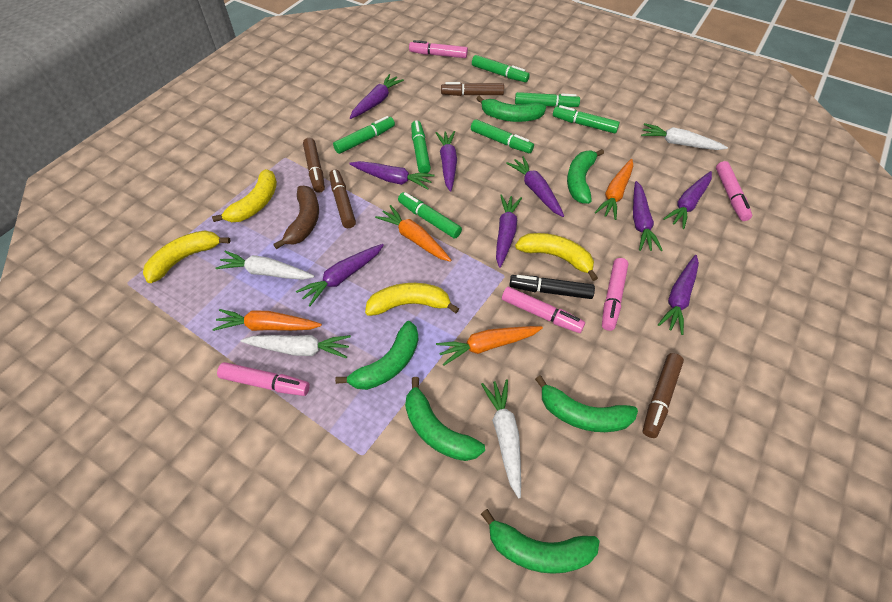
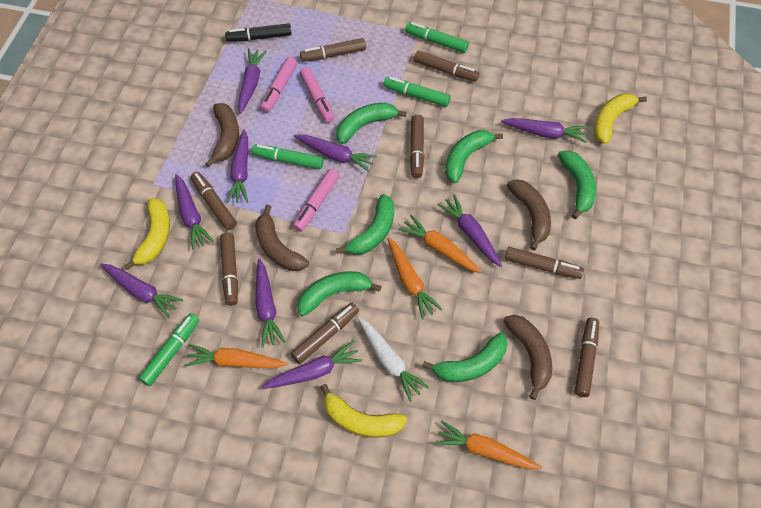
brown banana: 1 -> 4
brown marker: 4 -> 8
green marker: 7 -> 4
pink marker: 5 -> 3
white carrot: 4 -> 1
yellow banana: 4 -> 3

